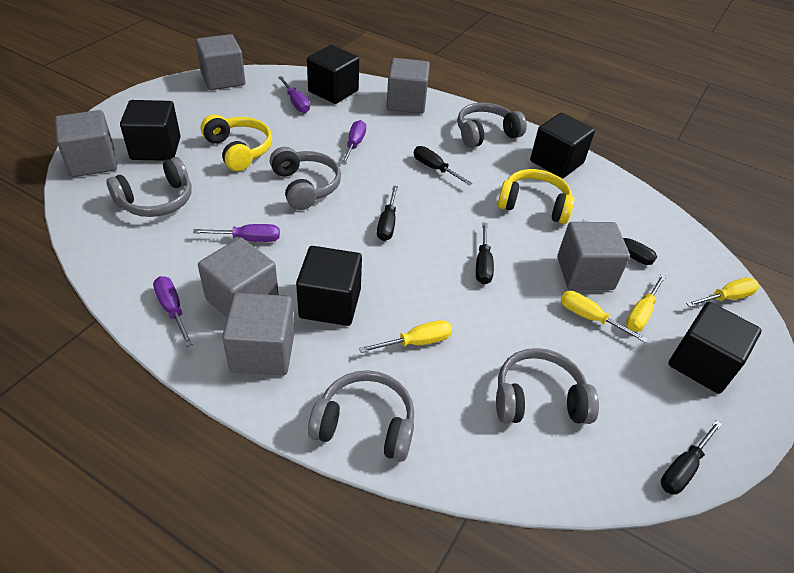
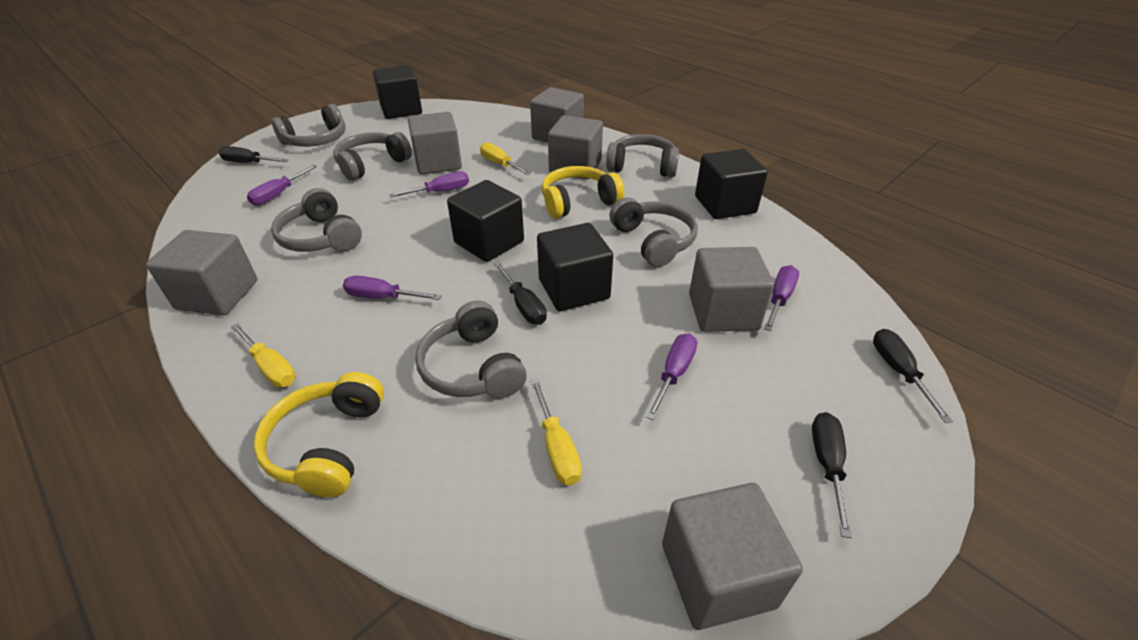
black cube: 5 -> 4
black screwdriver: 5 -> 4
grey headphones: 5 -> 6
purple screwdriver: 4 -> 5
yellow screwdriver: 4 -> 3

